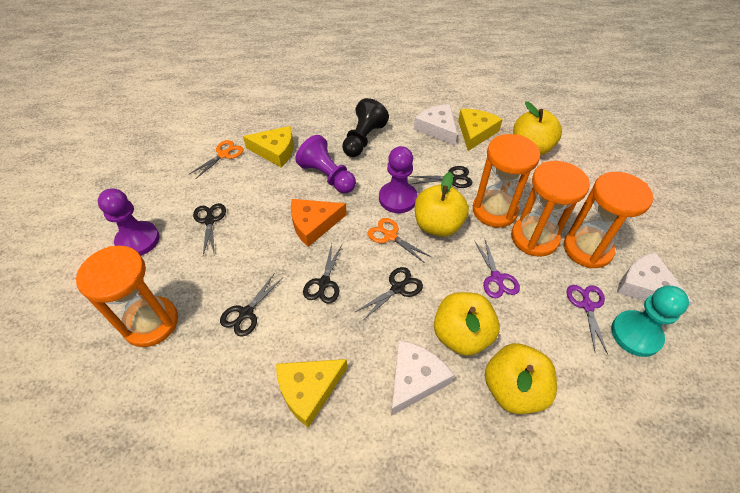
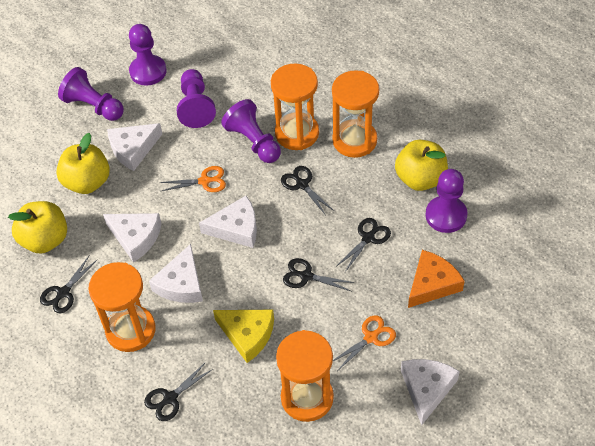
black pawn: 1 -> 0
purple pawn: 3 -> 5
purple scissors: 2 -> 0
turquoise pawn: 1 -> 0
white cheese: 3 -> 5
yellow apple: 4 -> 3
yellow cheese: 3 -> 1

